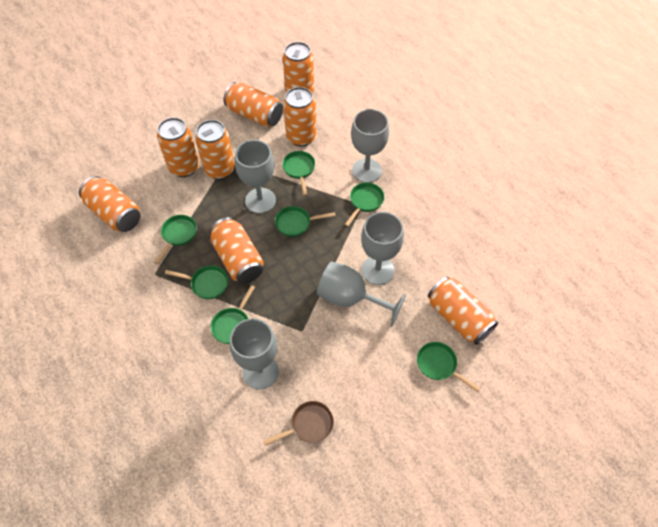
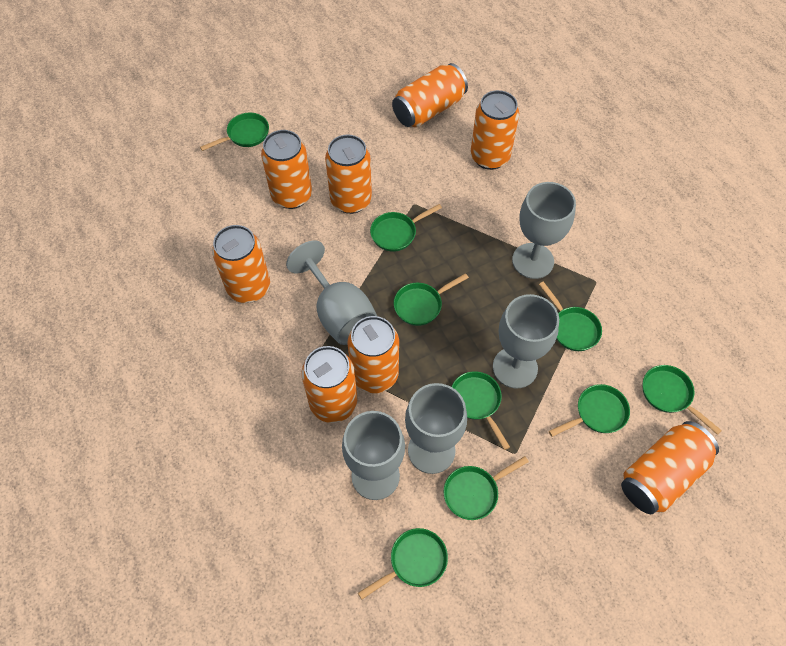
brown pan: 1 -> 0
green pan: 7 -> 9

